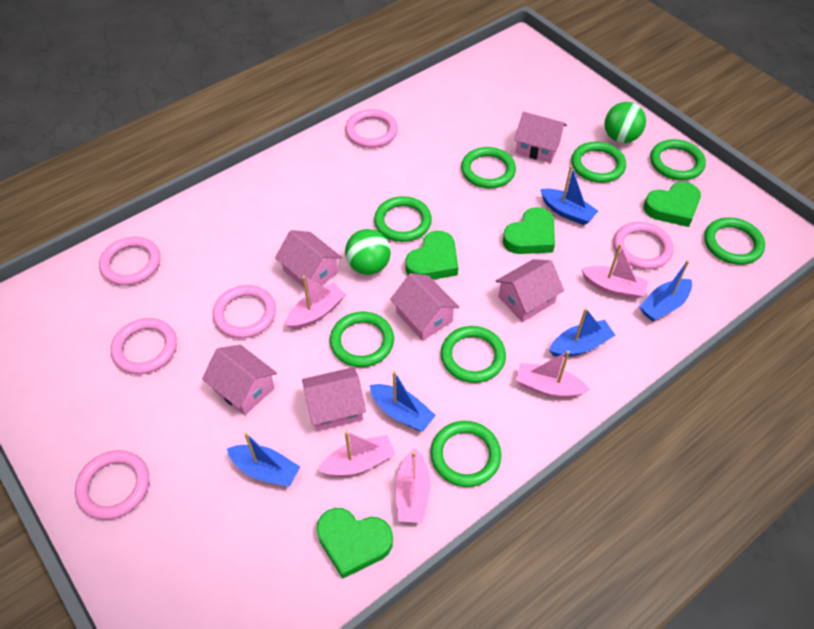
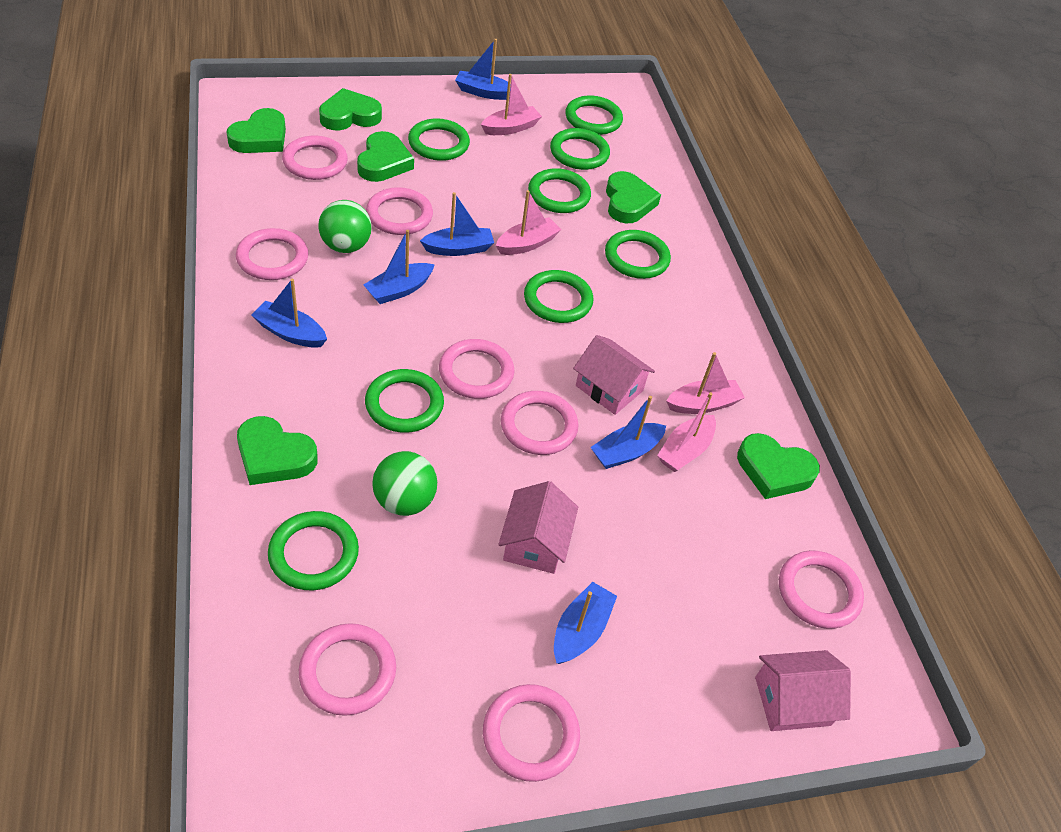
blue boat: 5 -> 6
green heart: 4 -> 6
pink boat: 5 -> 4
pink house: 6 -> 3
pink ring: 6 -> 8

